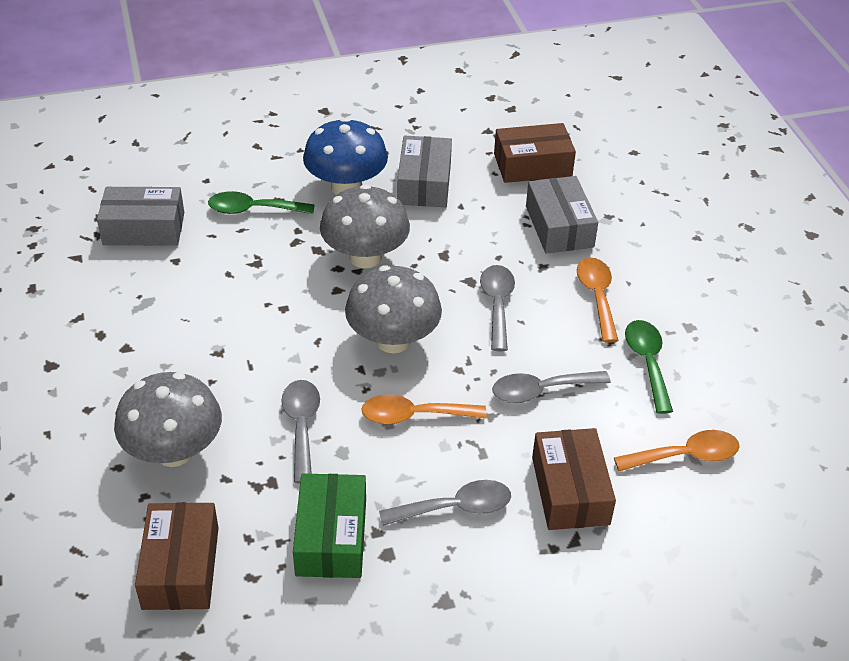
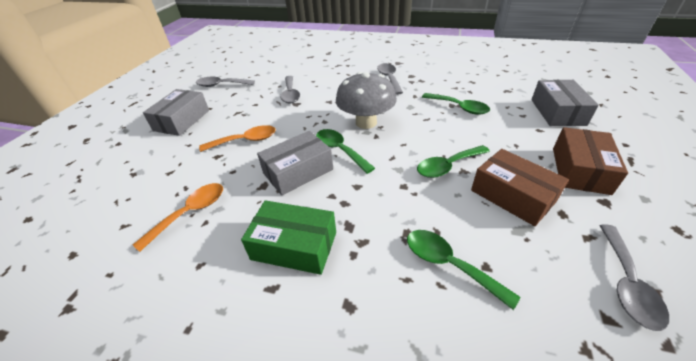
blue mushroom: 1 -> 0
brown box: 3 -> 2
green spoon: 2 -> 4
grey mushroom: 3 -> 1
orange spoon: 3 -> 2

